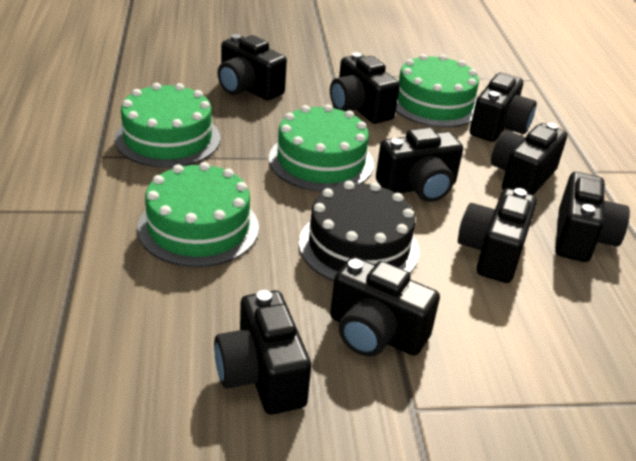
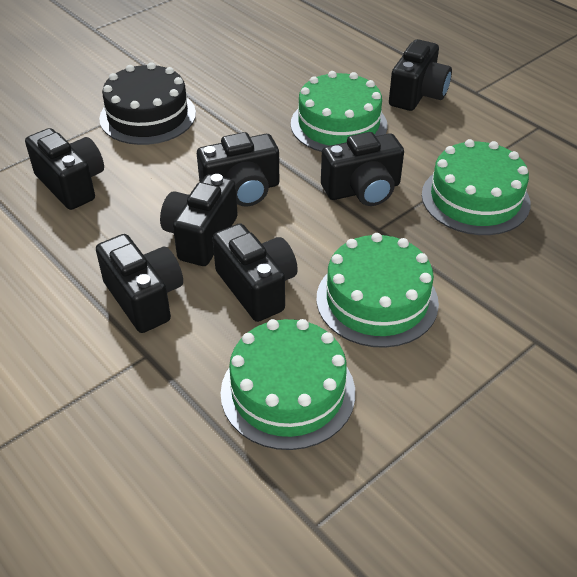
black camera: 9 -> 7

